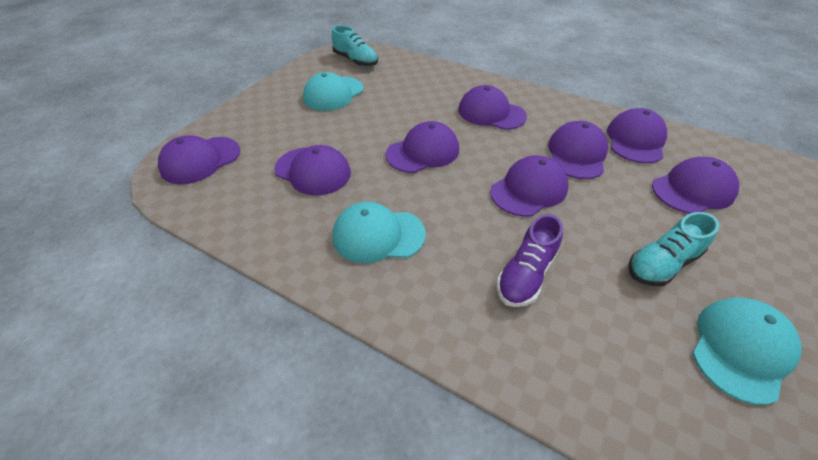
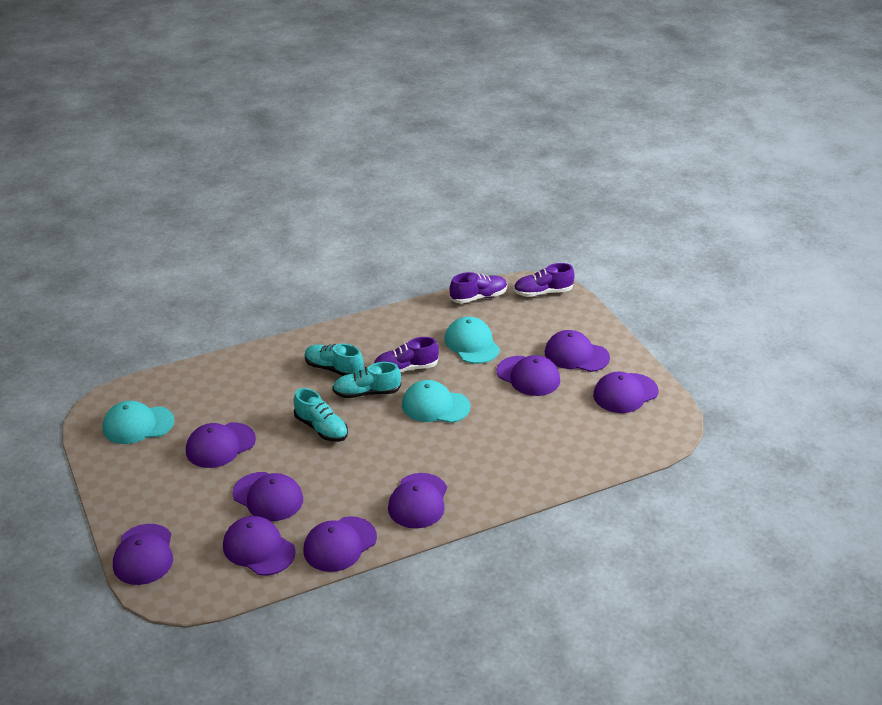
purple cap: 8 -> 9
purple shoe: 1 -> 3
turquoise shoe: 2 -> 3

